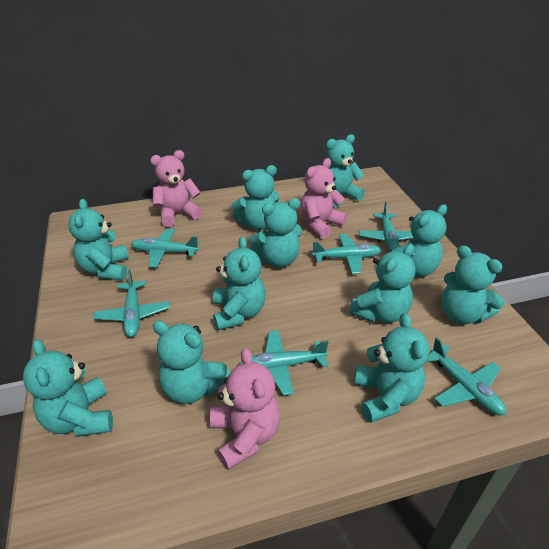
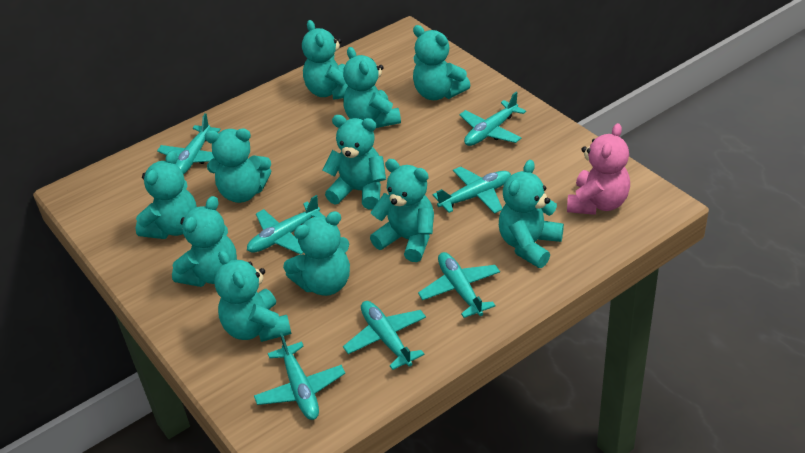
pink teddy bear: 3 -> 1
turquoise plane: 6 -> 7

